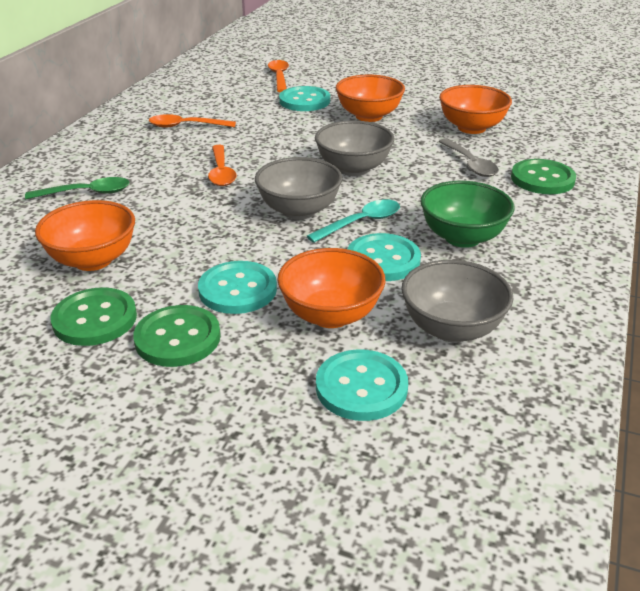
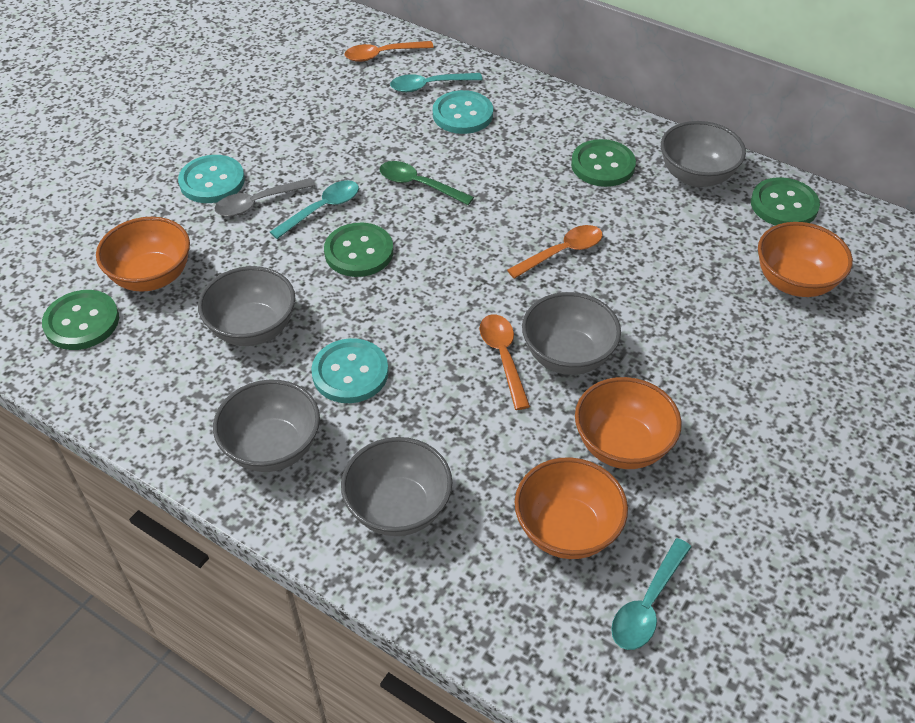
green bowl: 1 -> 0
green button: 3 -> 4
grey bowl: 3 -> 5
turquoise button: 4 -> 3
turquoise spoon: 1 -> 3

